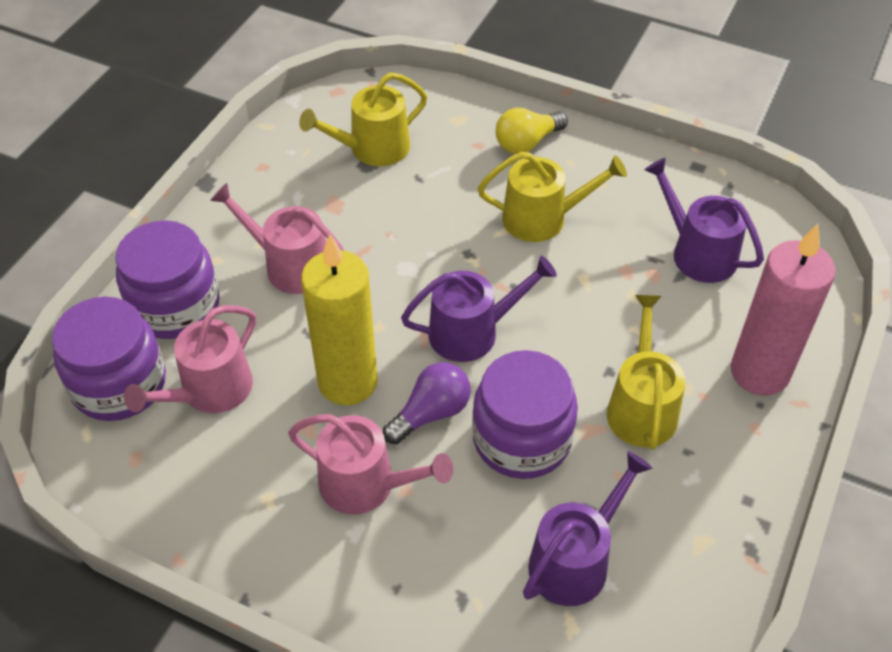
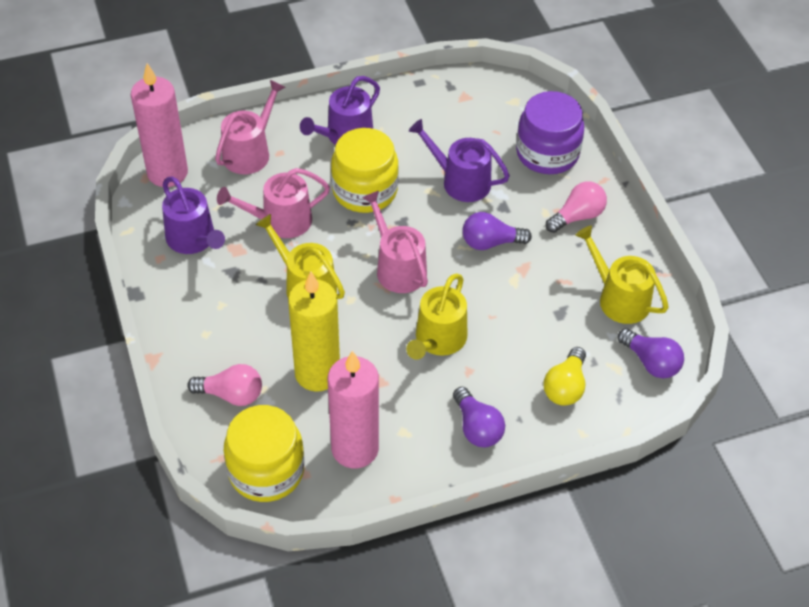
pink candle: 1 -> 2
pink light bulb: 0 -> 2
purple jar: 3 -> 1
purple light bulb: 1 -> 3
yellow jar: 0 -> 2

